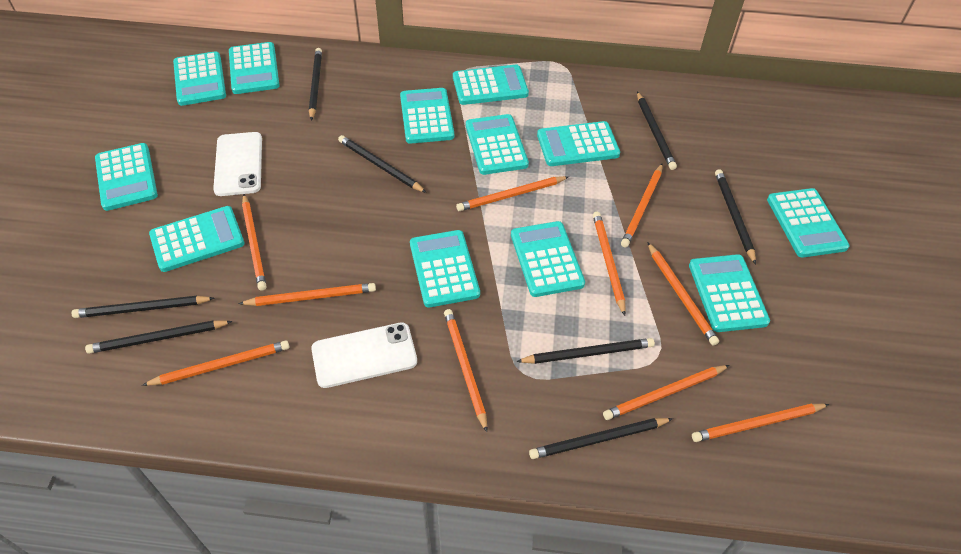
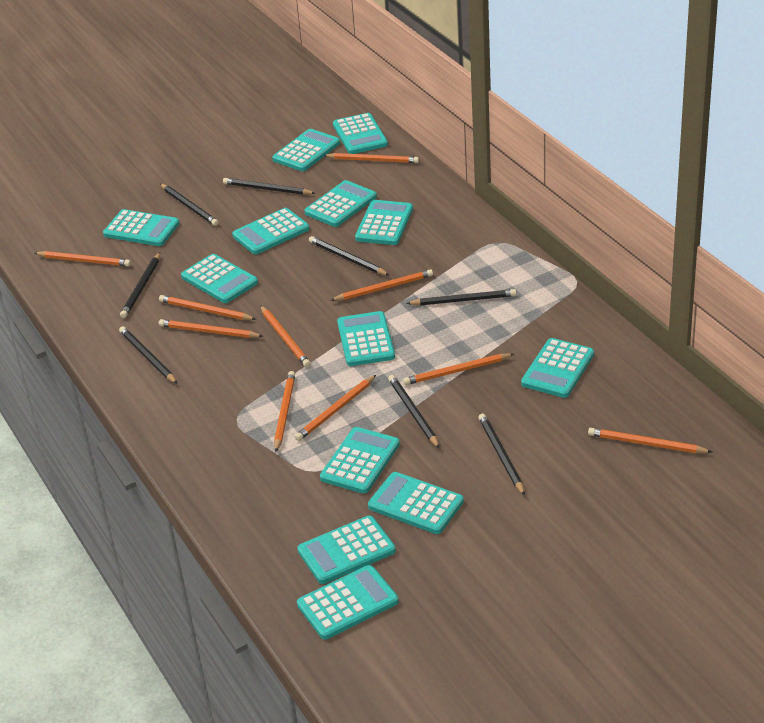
turquoise calculator: 12 -> 13
white phone: 2 -> 0

